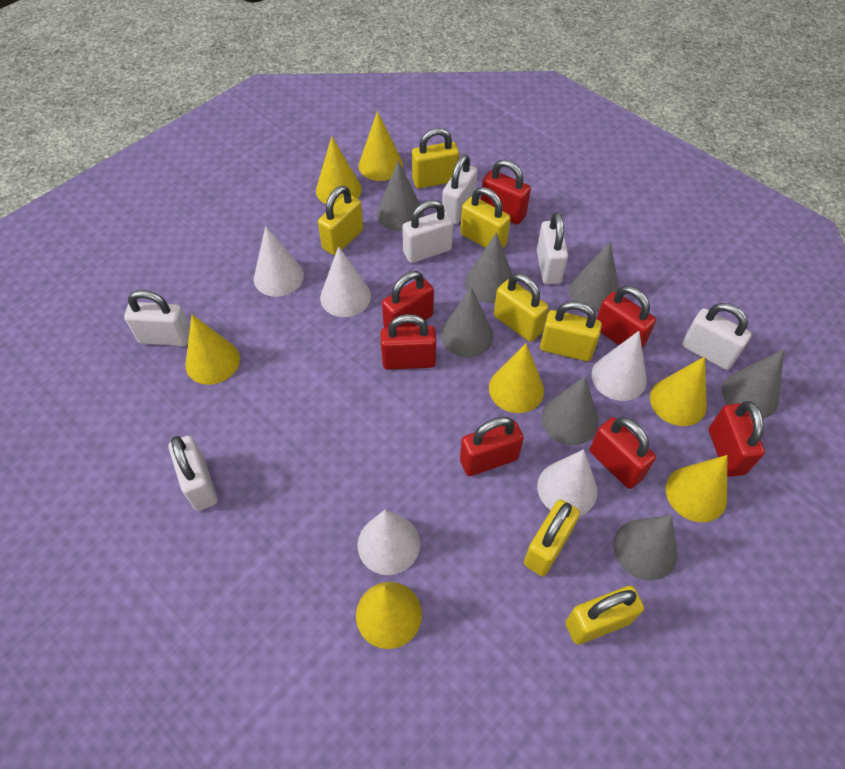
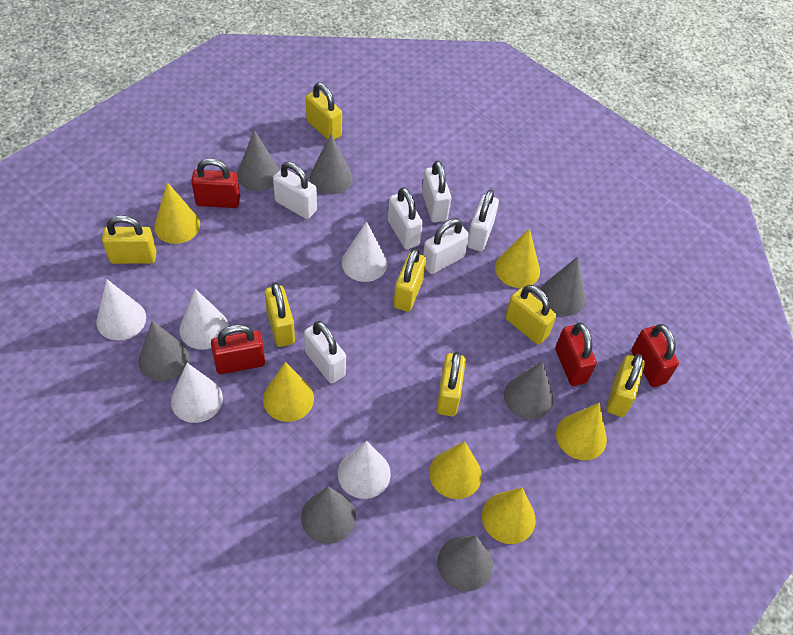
red padlock: 7 -> 4
yellow cone: 7 -> 6

